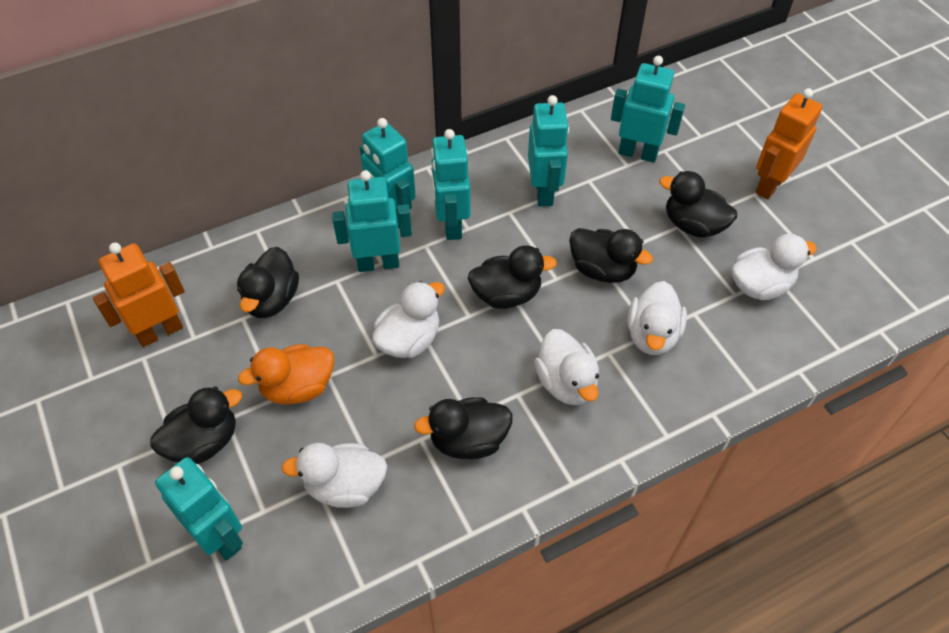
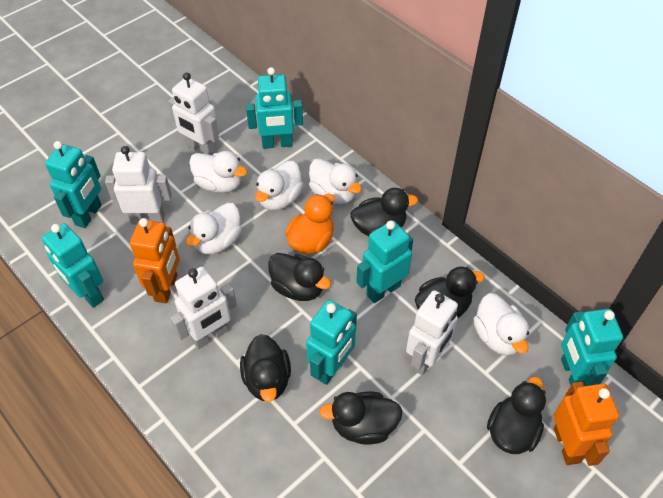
white robot: 0 -> 4

